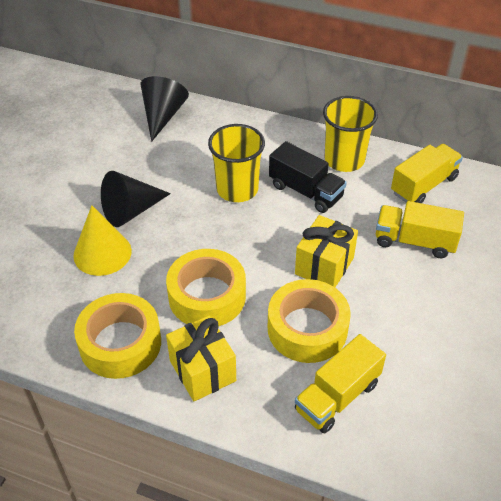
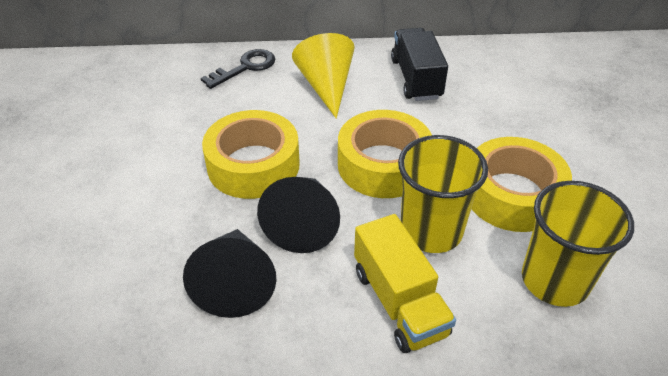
black key: 0 -> 1
yellow gift: 2 -> 0
yellow truck: 3 -> 1

